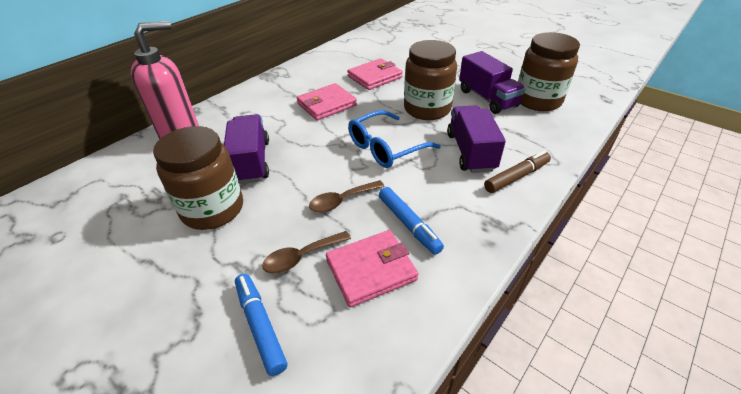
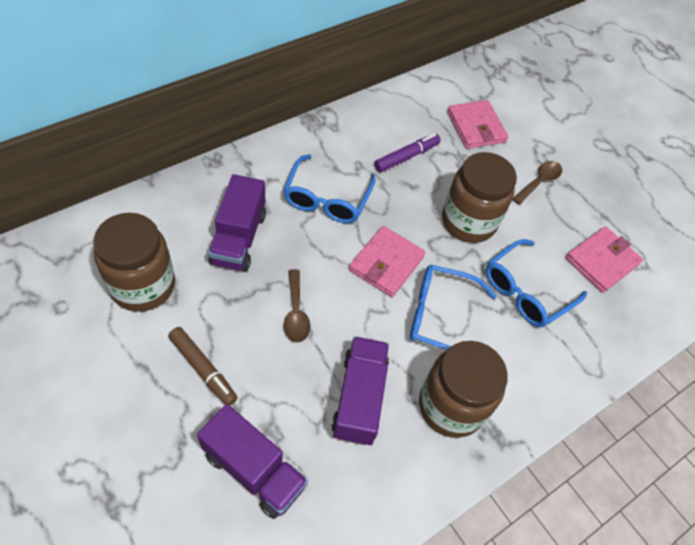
blue glasses: 1 -> 3
blue marker: 2 -> 0
pink soap dispenser: 1 -> 0
purple marker: 0 -> 1

